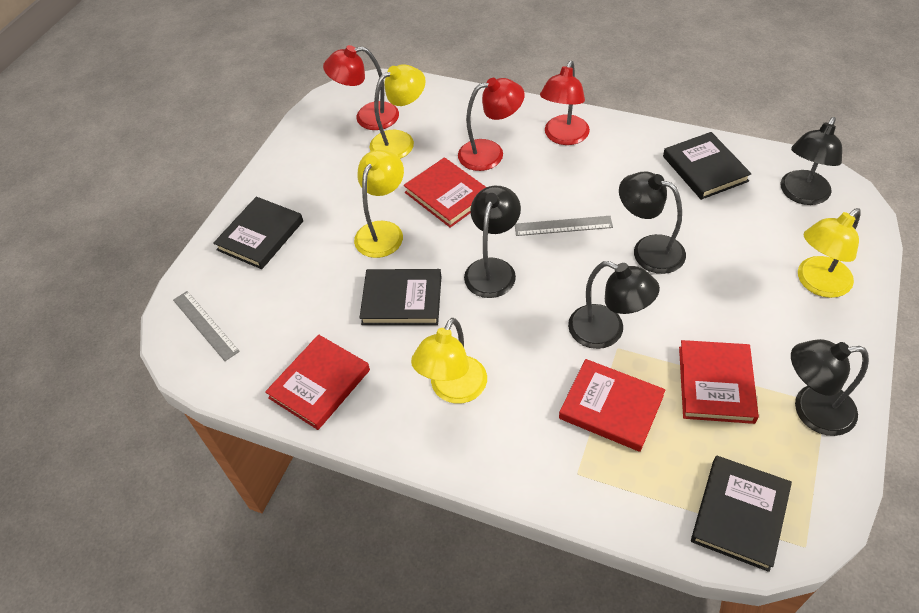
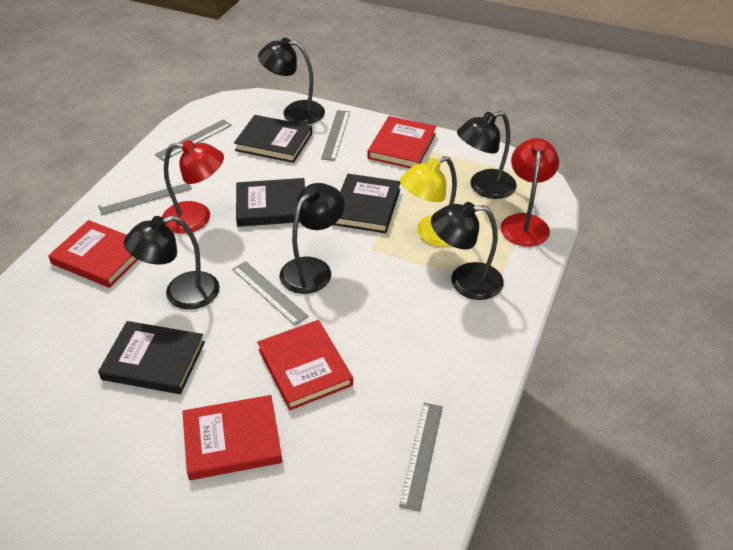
grey ruler: 2 -> 5
red lamp: 3 -> 2
yellow lamp: 4 -> 1

